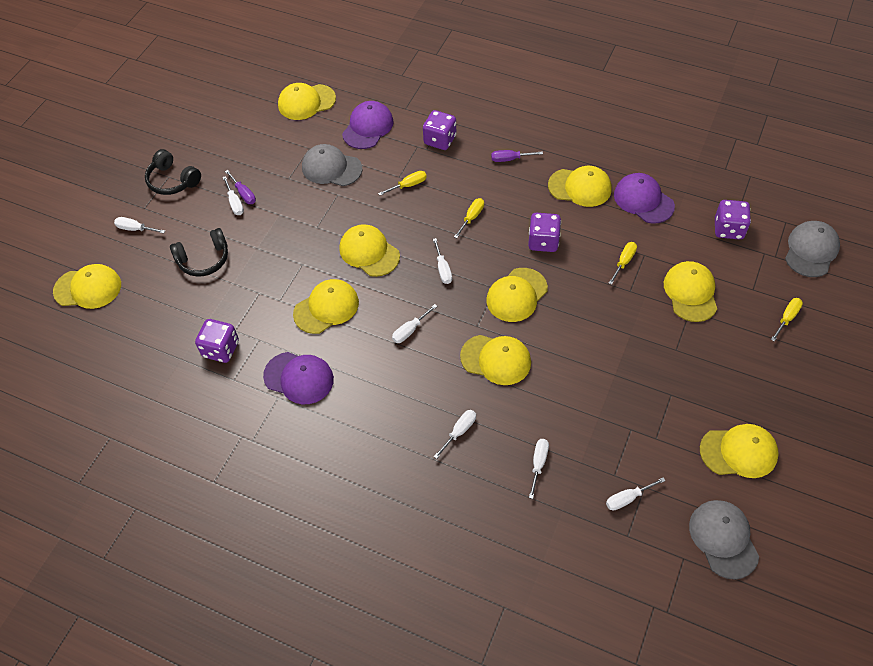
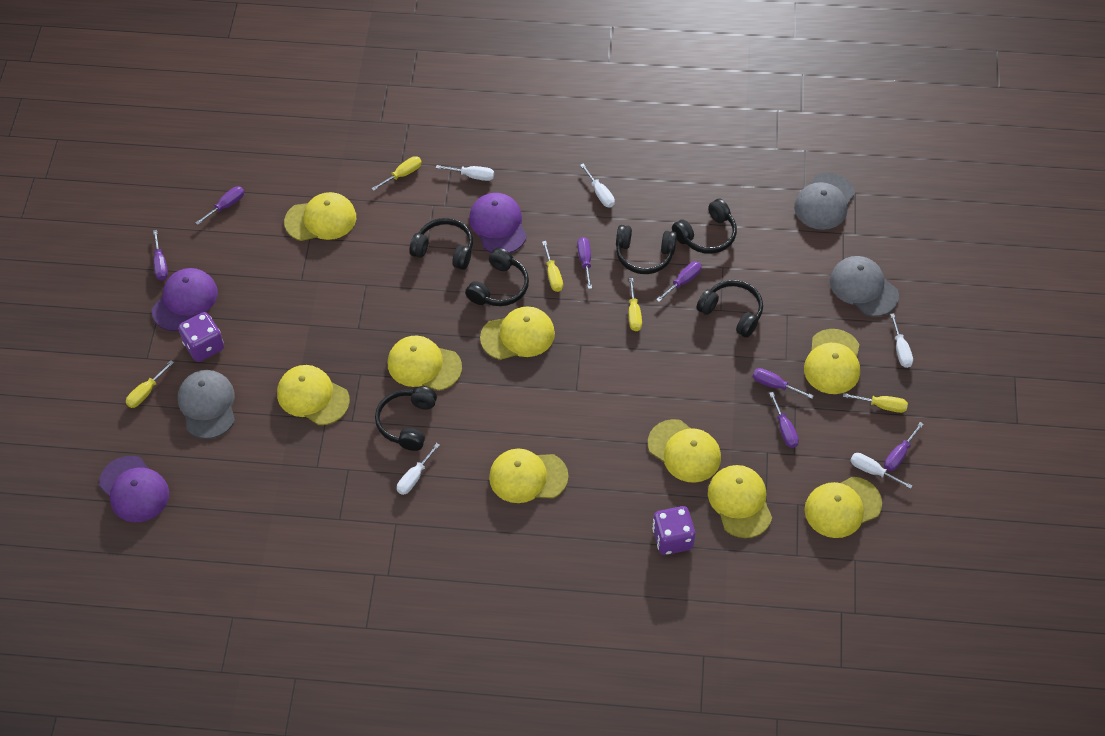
black headphones: 2 -> 6
purple dice: 4 -> 2
purple screwdriver: 2 -> 7
white screwdriver: 7 -> 5
yellow screwdriver: 4 -> 5

